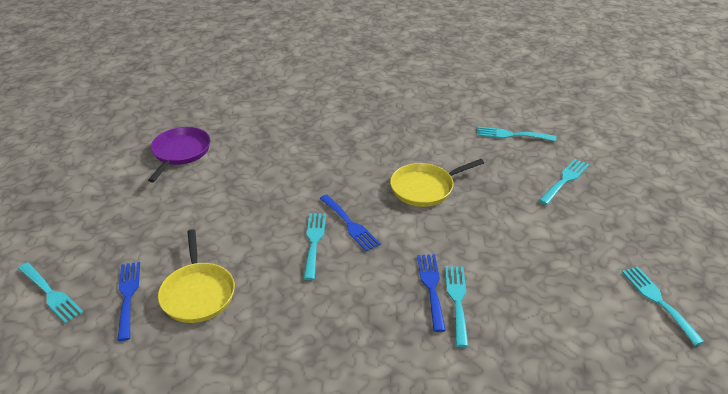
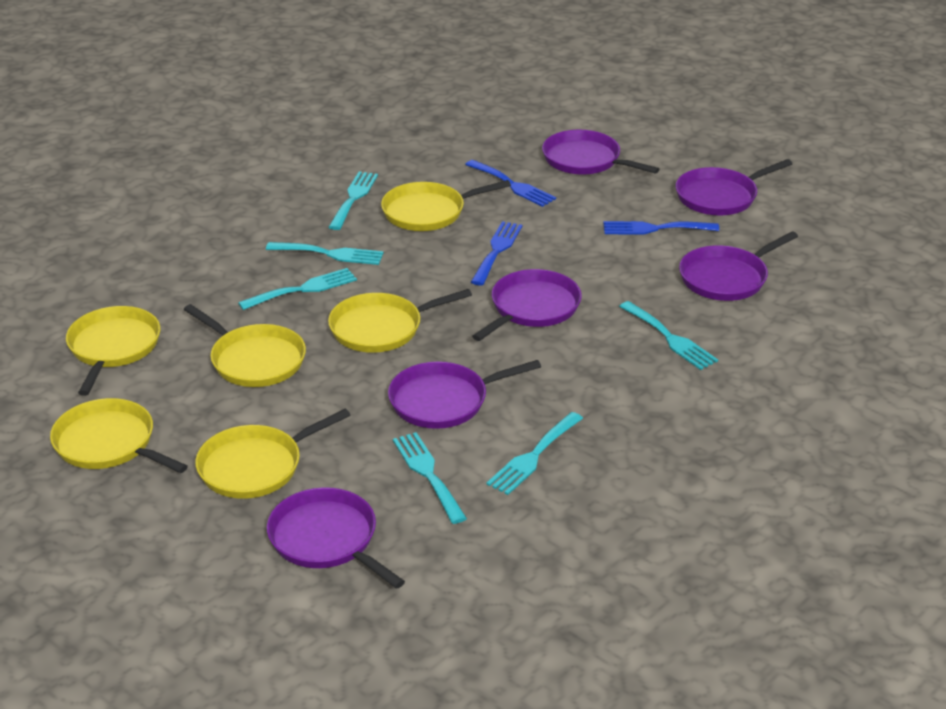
purple pan: 1 -> 6
yellow pan: 2 -> 6

